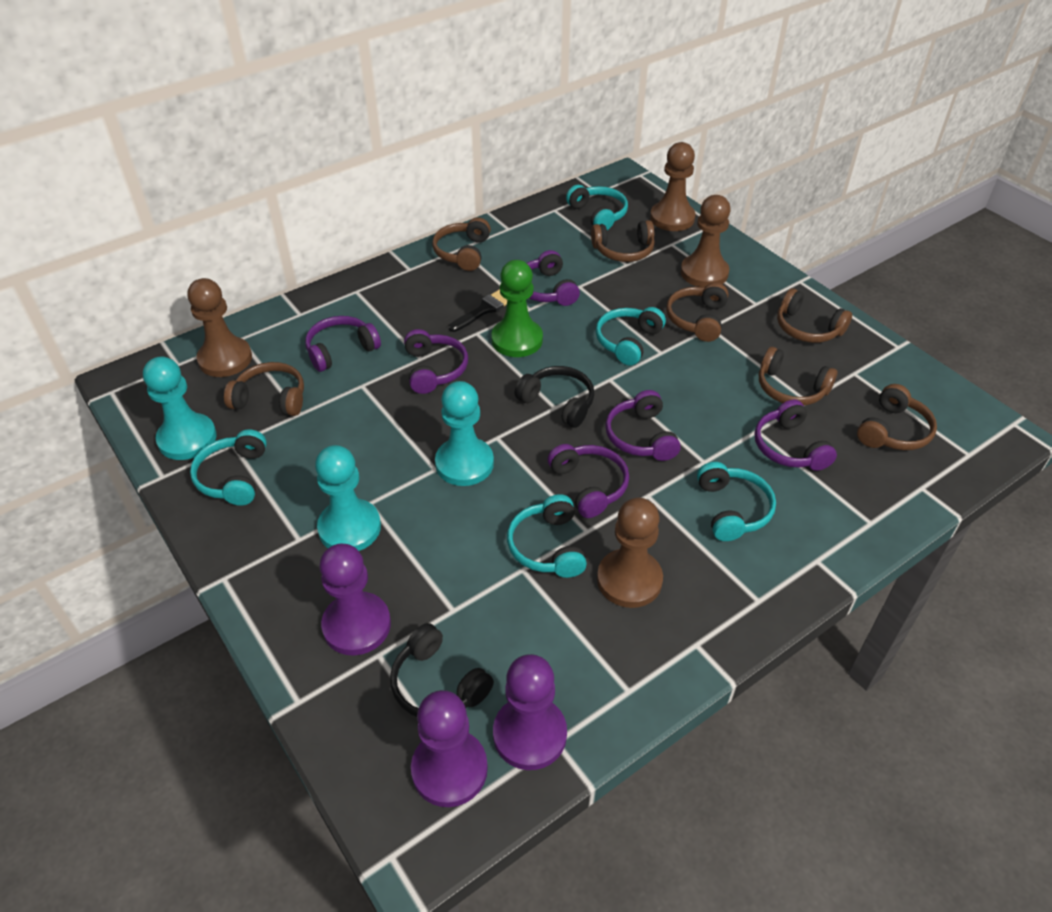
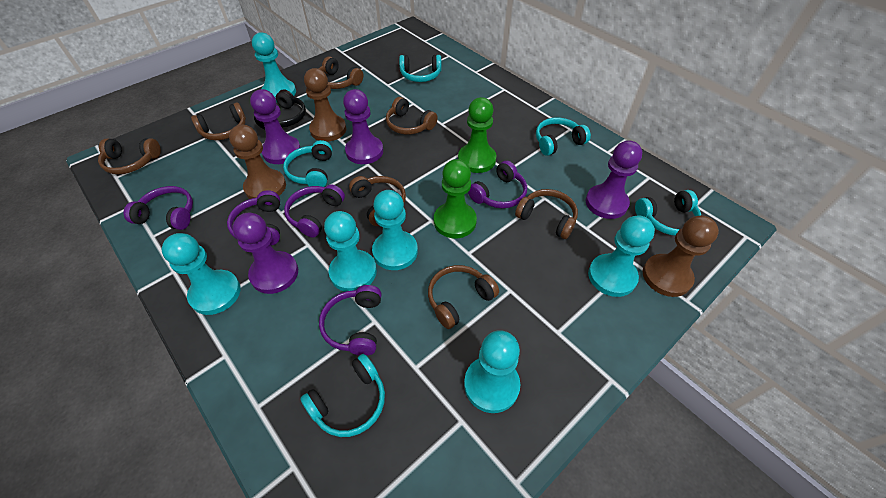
black brush: 1 -> 0
black headphones: 2 -> 1
brown pawn: 4 -> 3
green pawn: 1 -> 2
purple headphones: 6 -> 5
purple pawn: 3 -> 4
turquoise pawn: 3 -> 6

